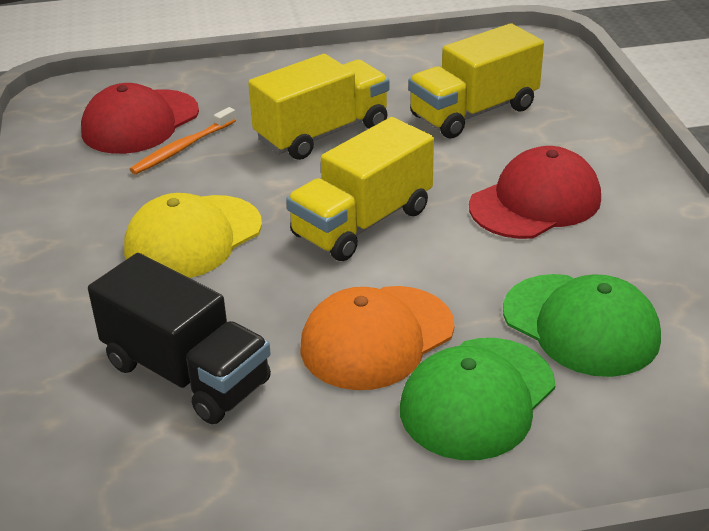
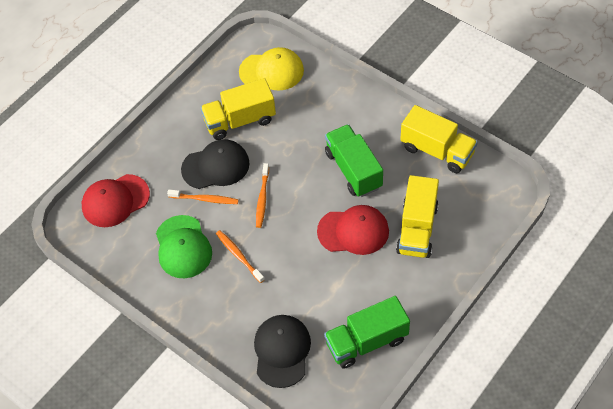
black cap: 0 -> 2
black truck: 1 -> 0
green cap: 2 -> 1
green truck: 0 -> 2
orange cap: 1 -> 0
orange toothbrush: 1 -> 3

